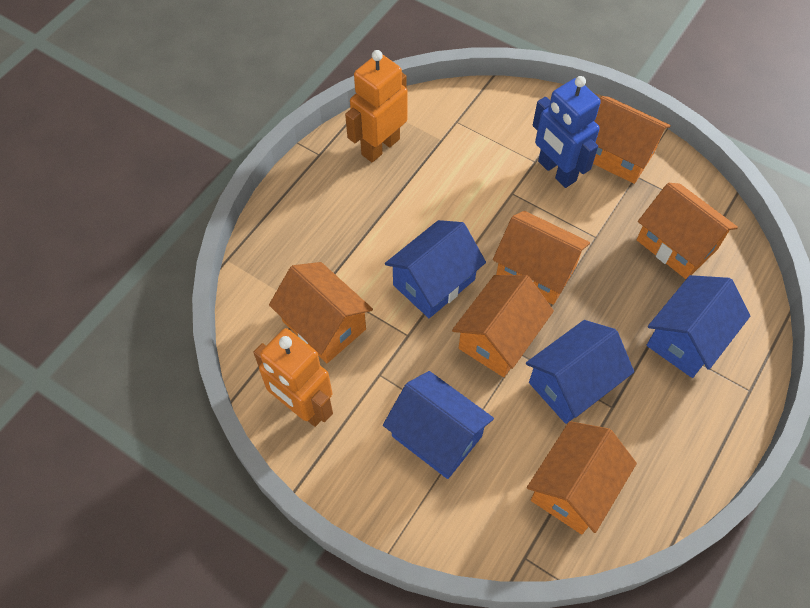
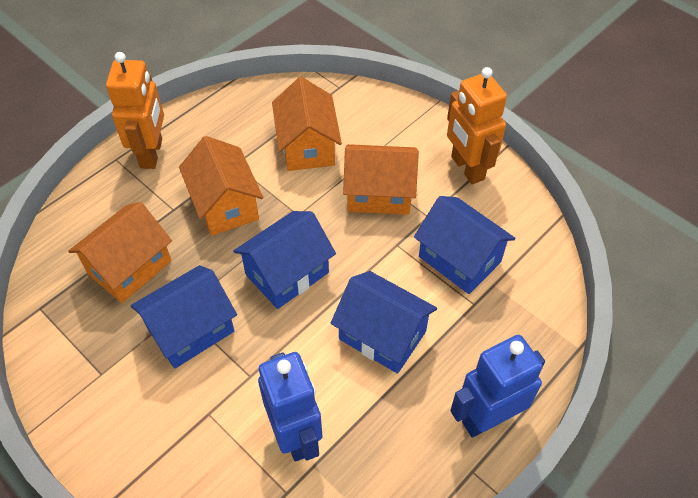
blue robot: 1 -> 2
orange house: 6 -> 4

